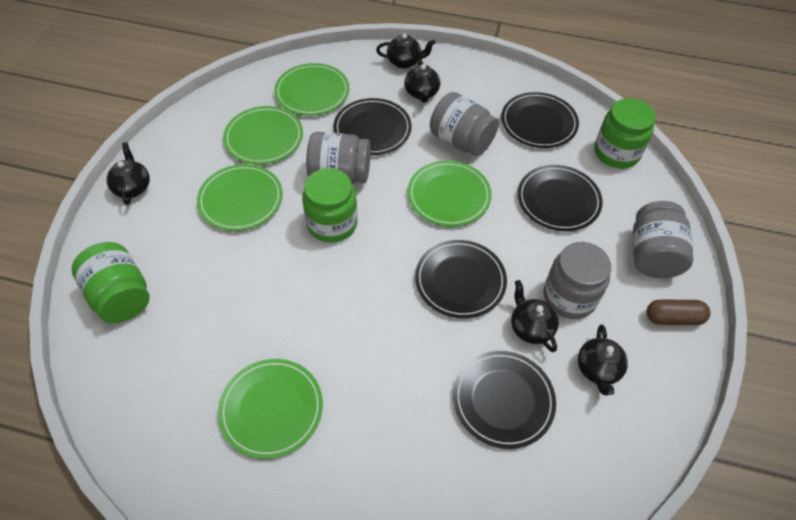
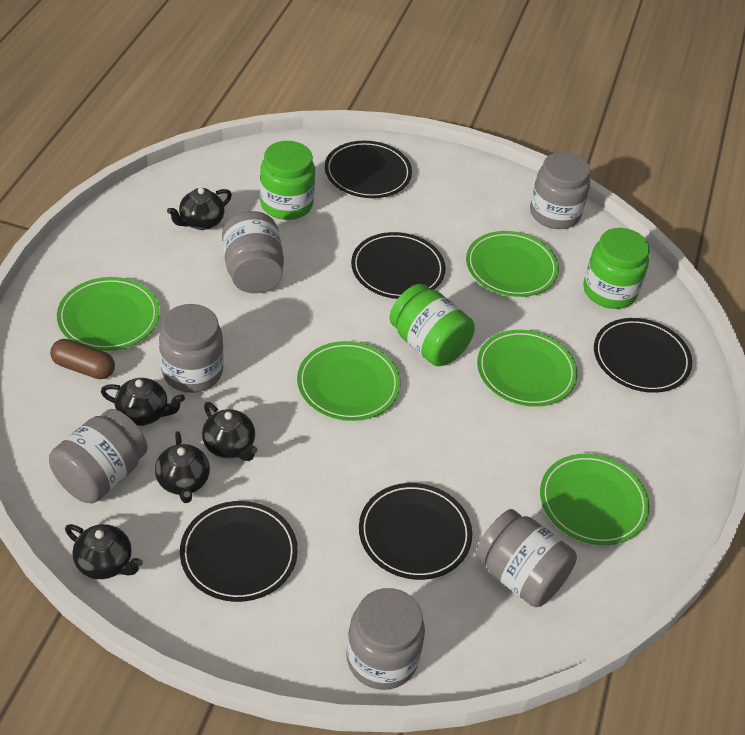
grey jar: 4 -> 6

